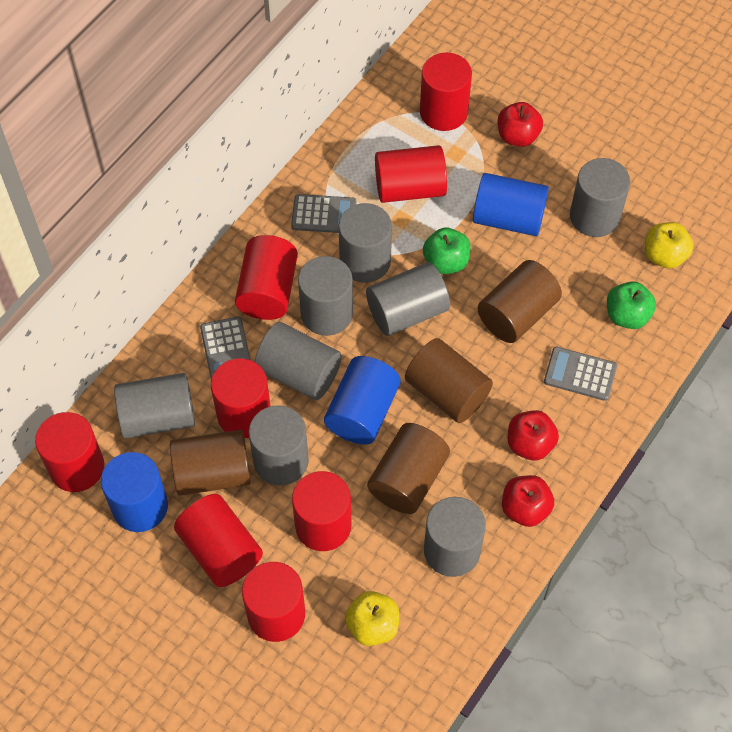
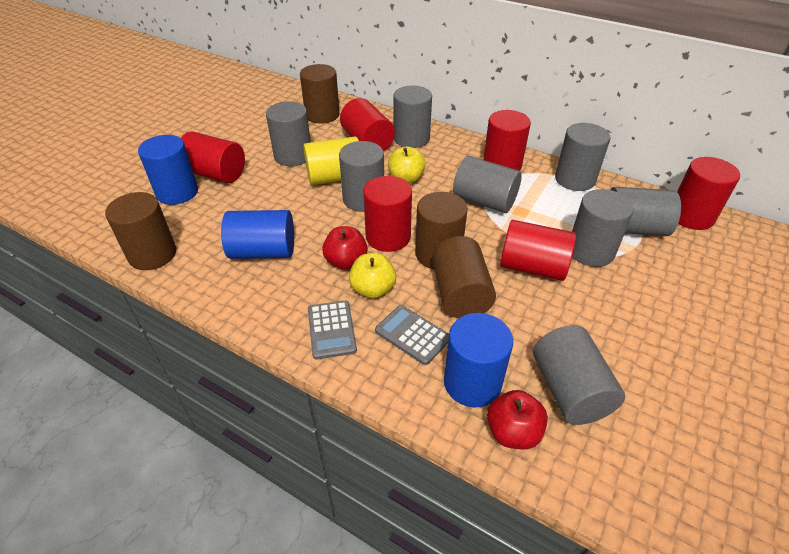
green apple: 2 -> 0
grey calculator: 3 -> 2
red apple: 3 -> 2
red cylinder: 8 -> 6
yellow cylinder: 0 -> 1

